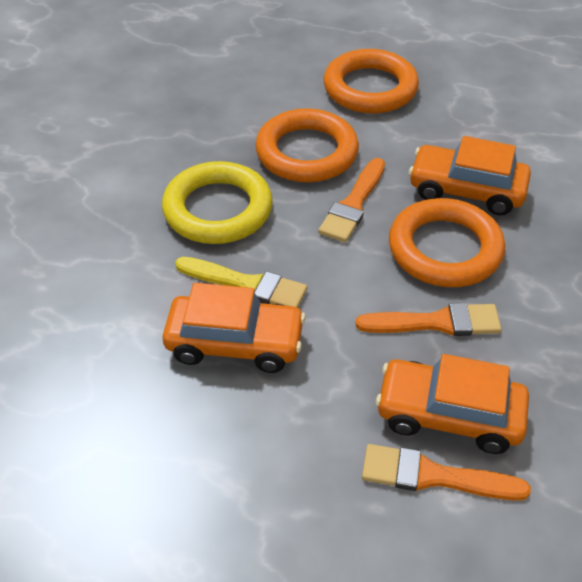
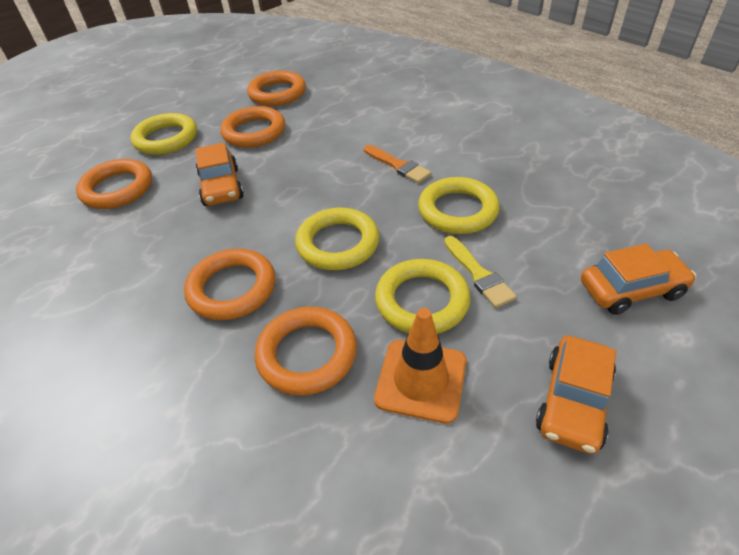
orange brush: 3 -> 1
orange ring: 3 -> 5
orange traffic cone: 0 -> 1
yellow ring: 1 -> 4

